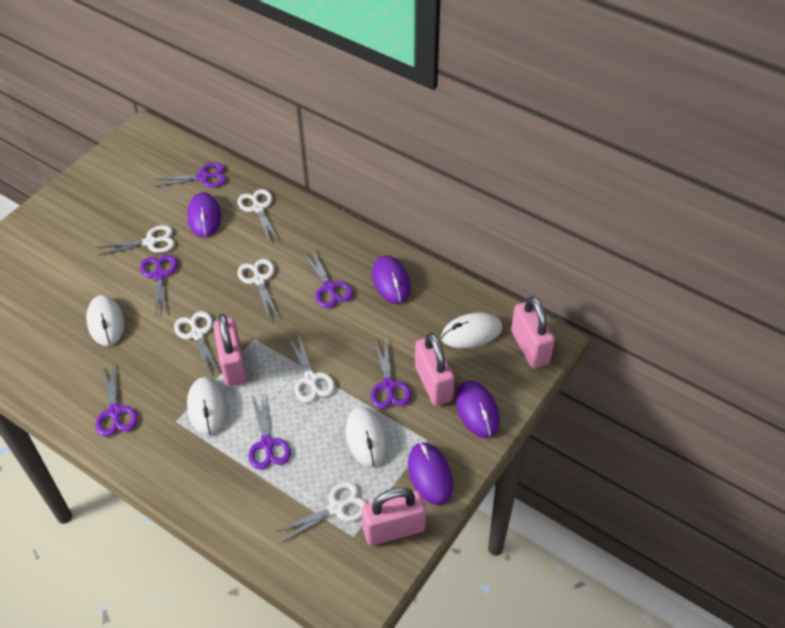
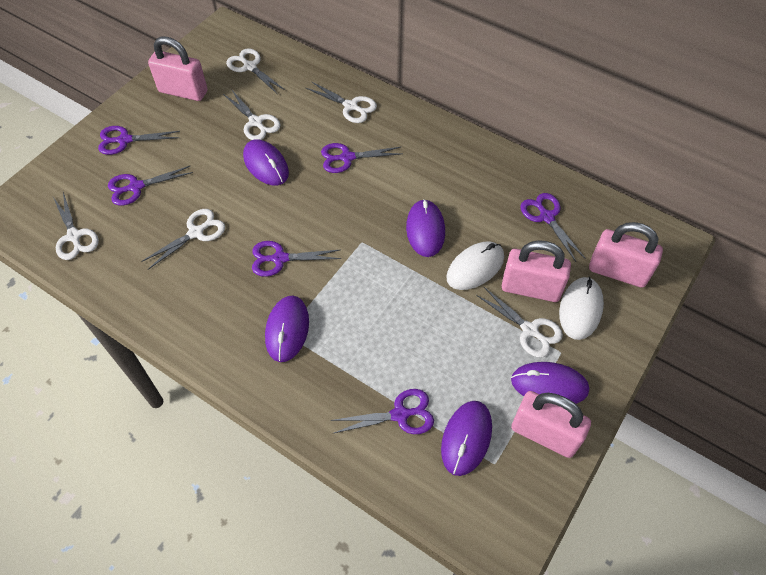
purple mouse: 4 -> 5
white mouse: 4 -> 2

